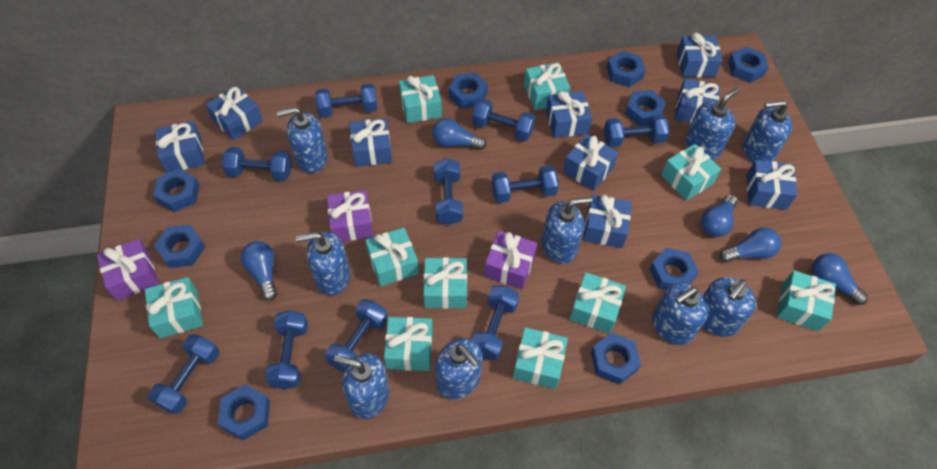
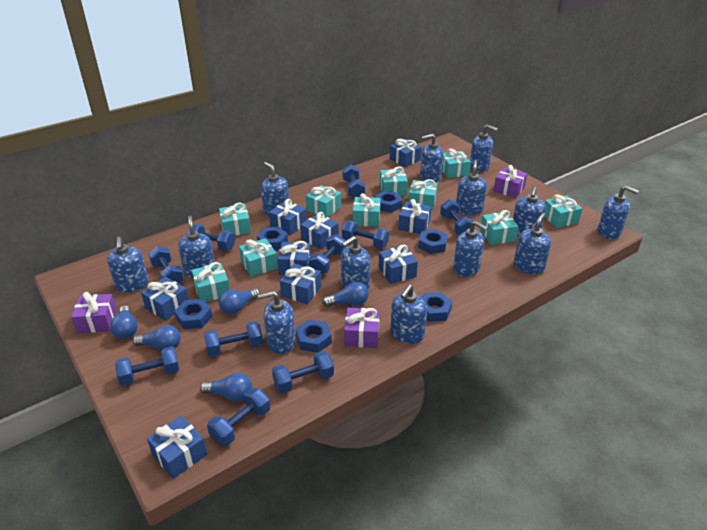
blue nut: 9 -> 6
blue soap dispenser: 9 -> 13

